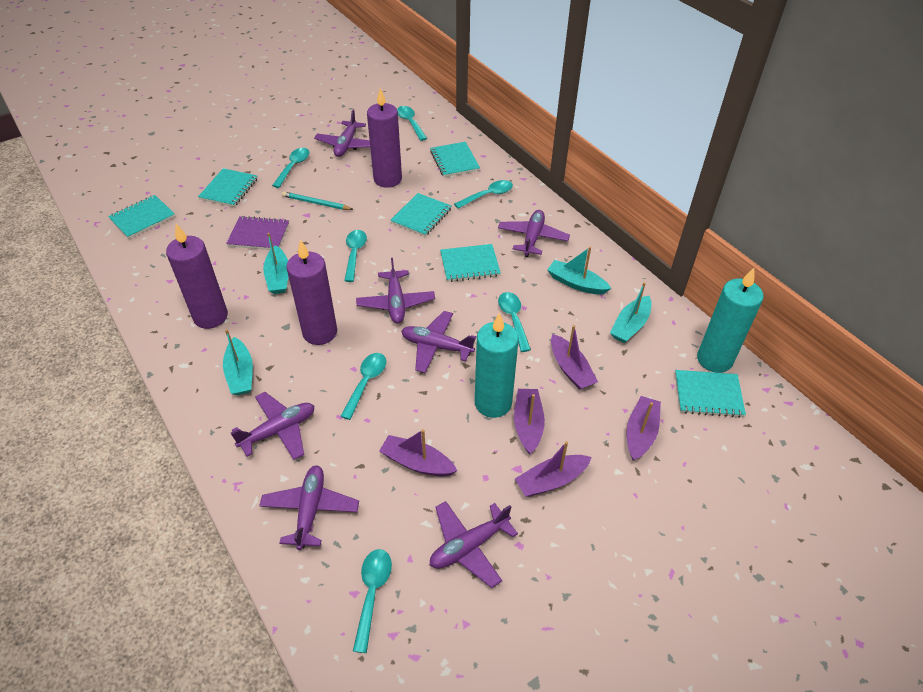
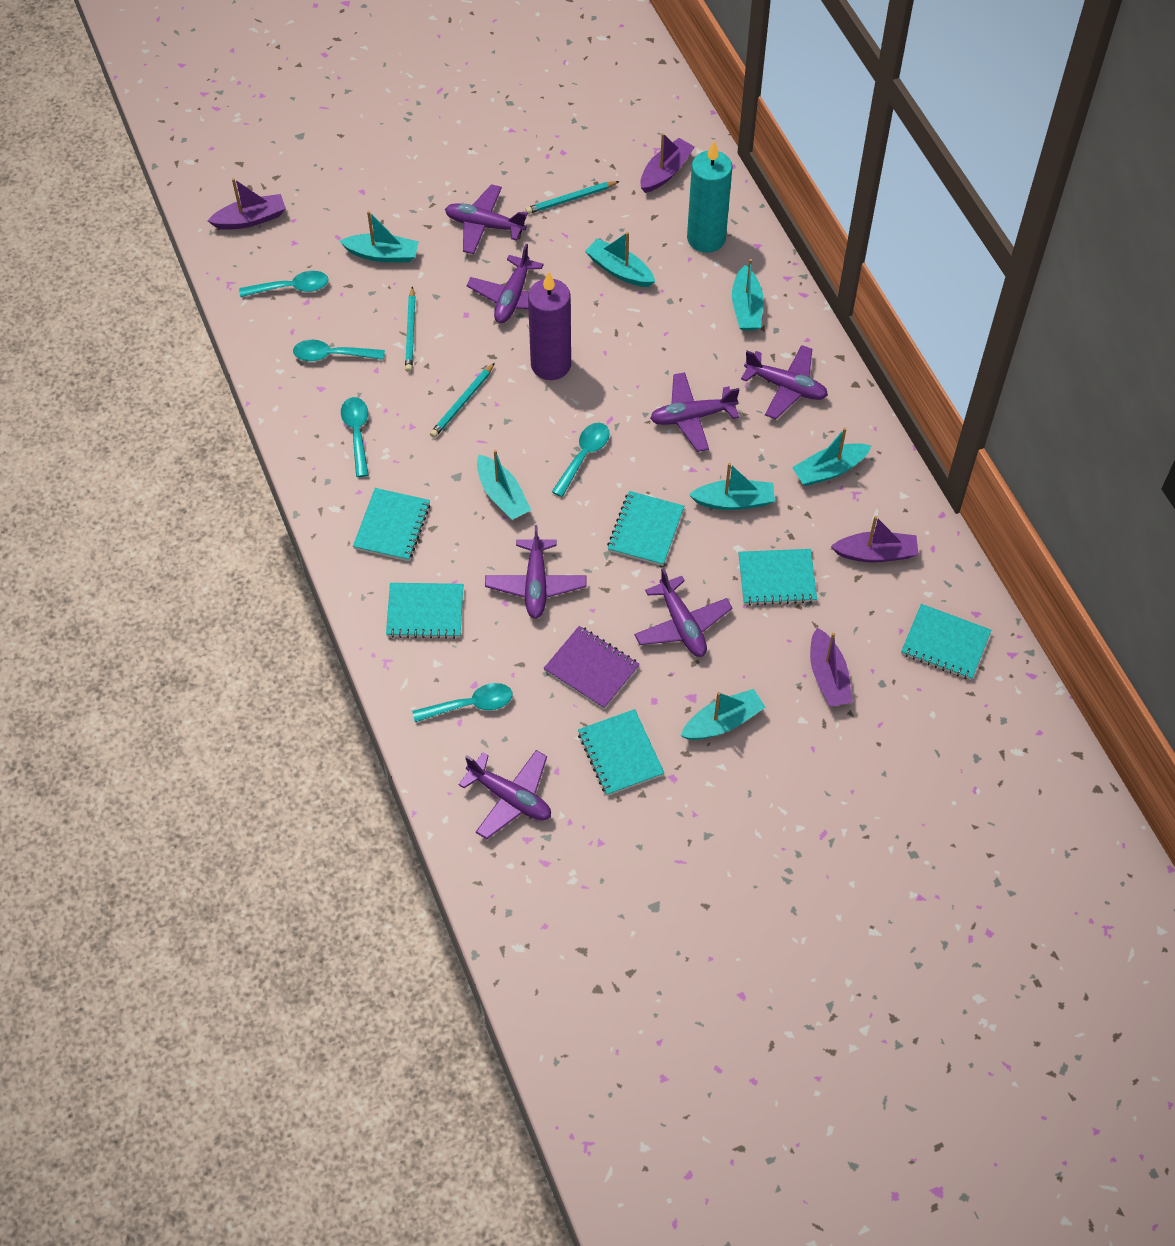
purple boat: 5 -> 4
purple candle: 3 -> 1
turquoise boat: 4 -> 7
turquoise candle: 2 -> 1
turquoise pencil: 1 -> 3
turquoise spoon: 7 -> 5

